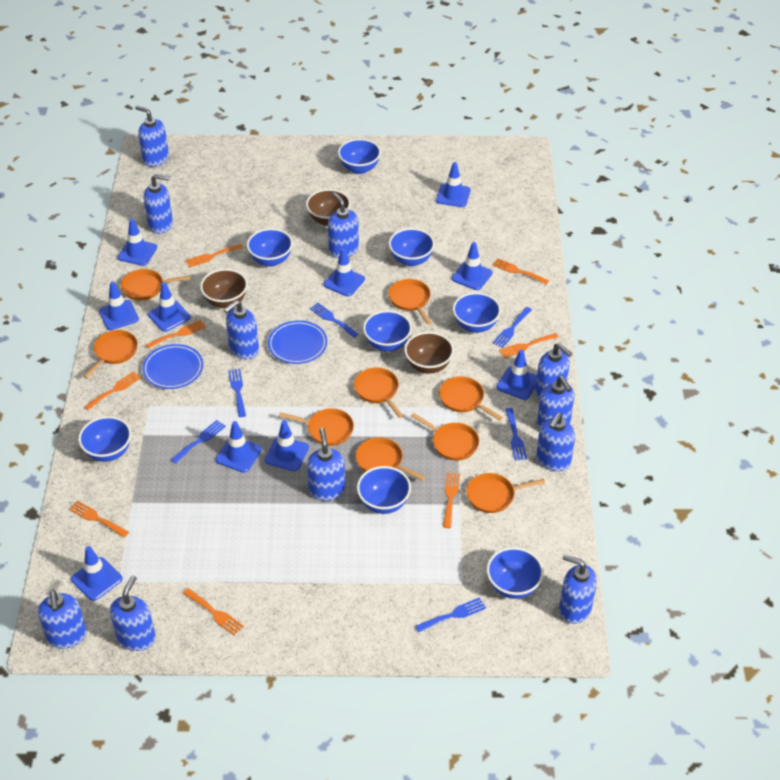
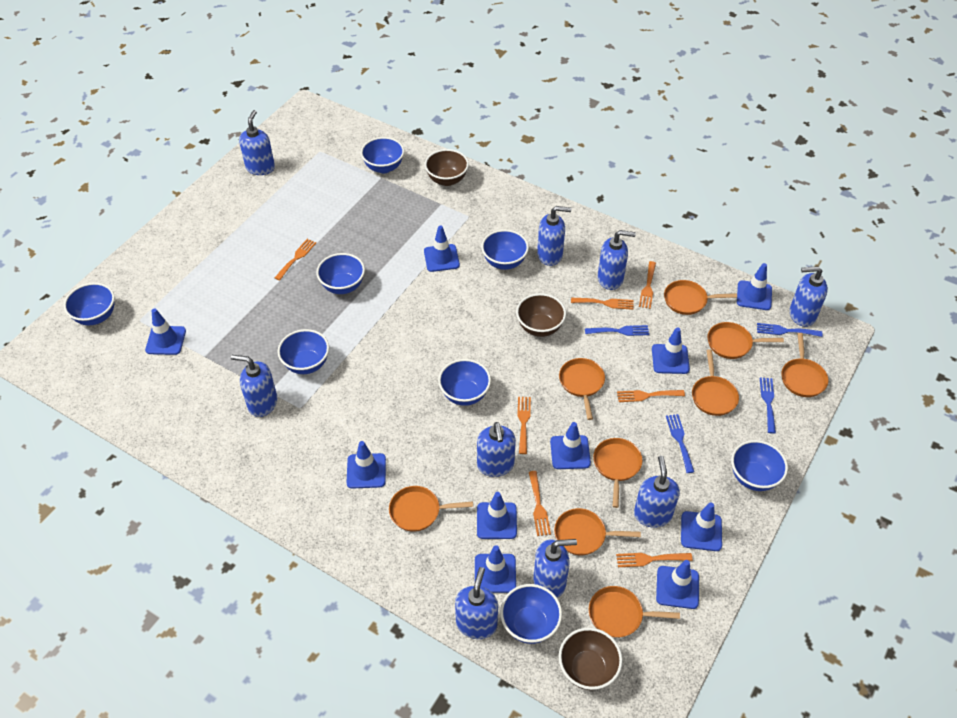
blue fork: 6 -> 4
blue plate: 2 -> 0
blue soap dispenser: 11 -> 9
orange fork: 8 -> 7

